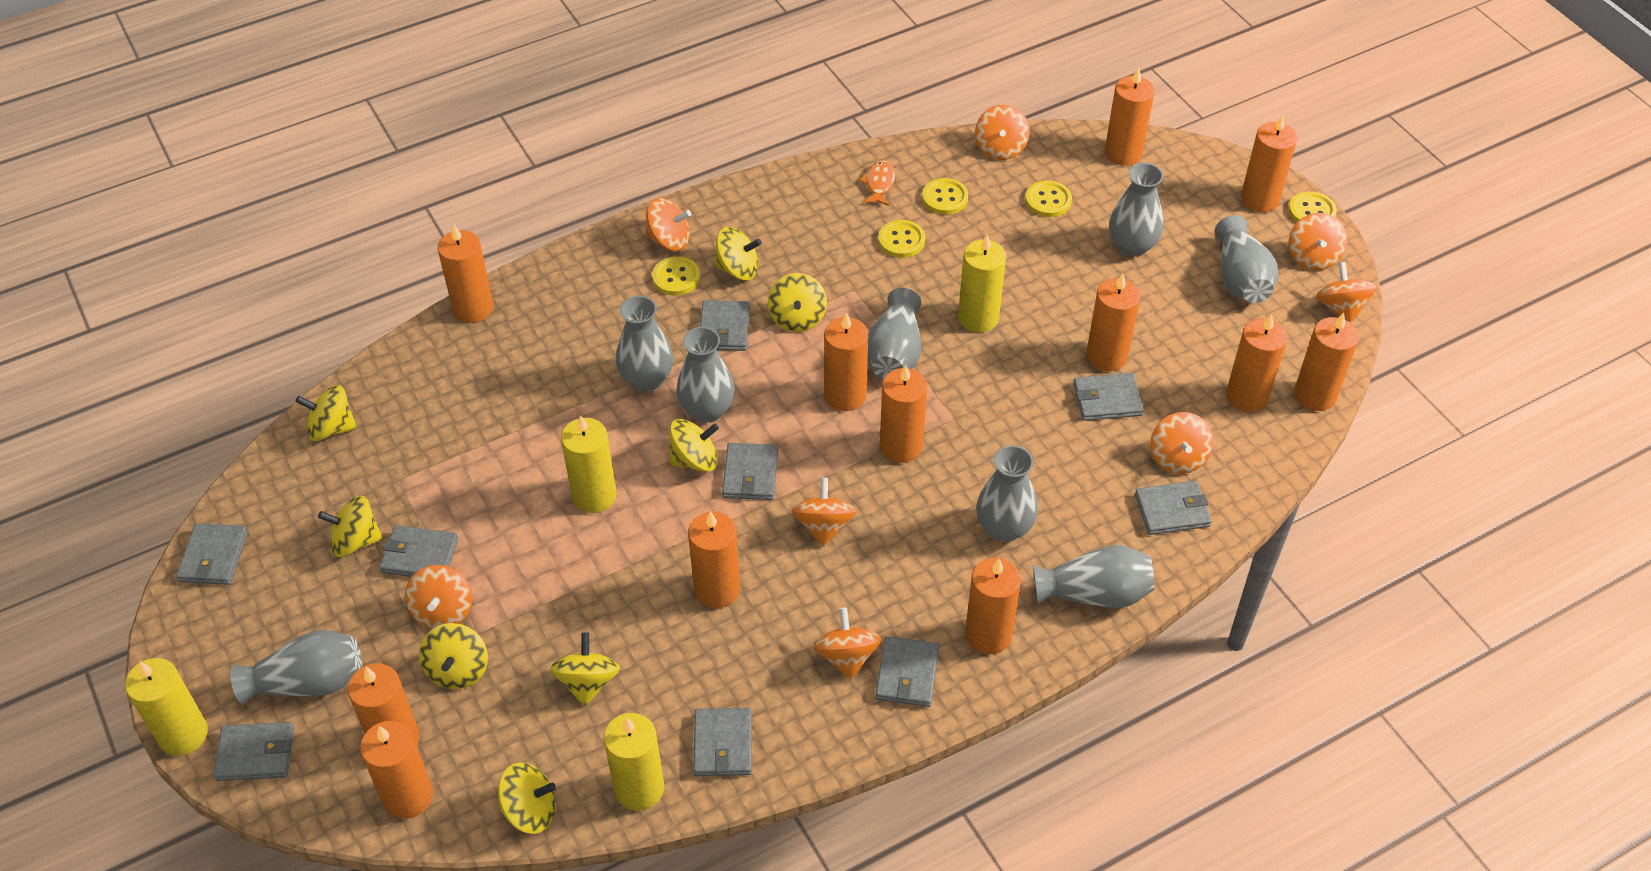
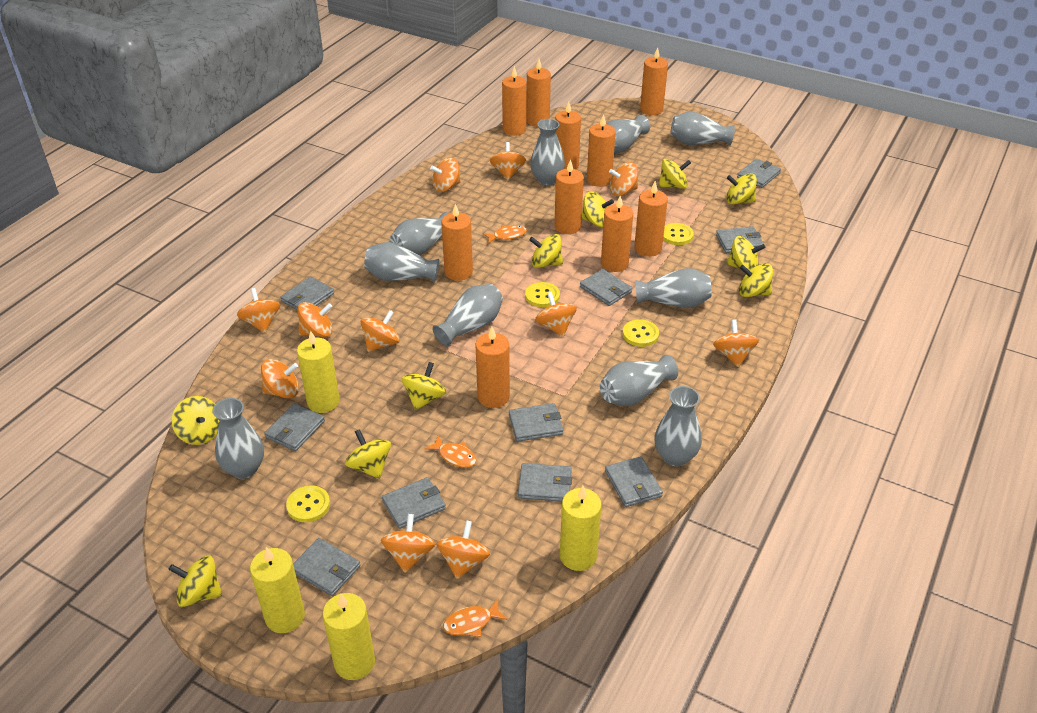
grey vase: 8 -> 10
grey wallet: 9 -> 10
orange candle: 12 -> 10
orange fish: 1 -> 3
orange spinning top: 8 -> 11
yellow button: 5 -> 4
yellow spinning top: 8 -> 10

